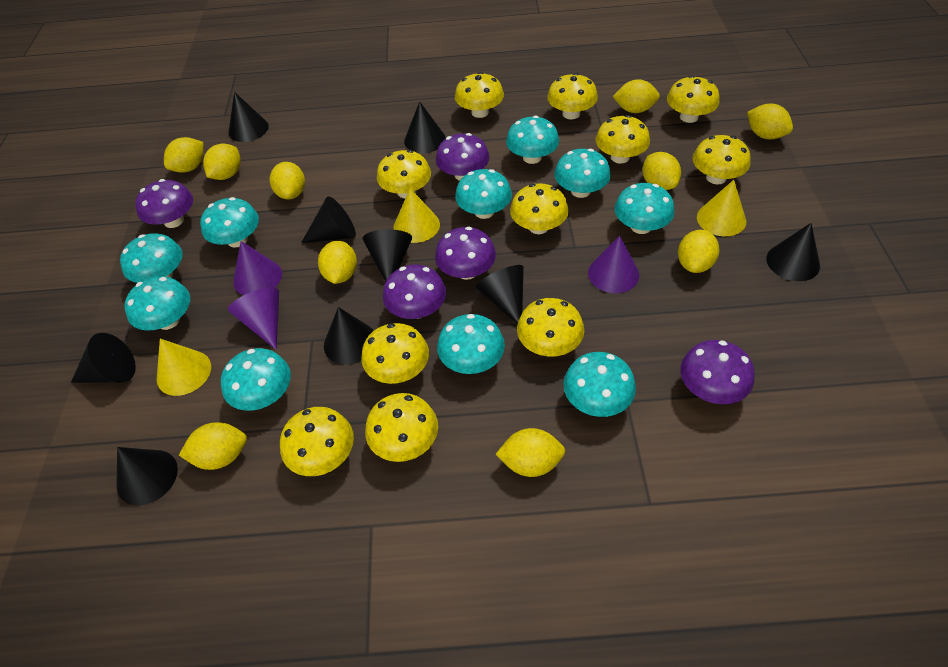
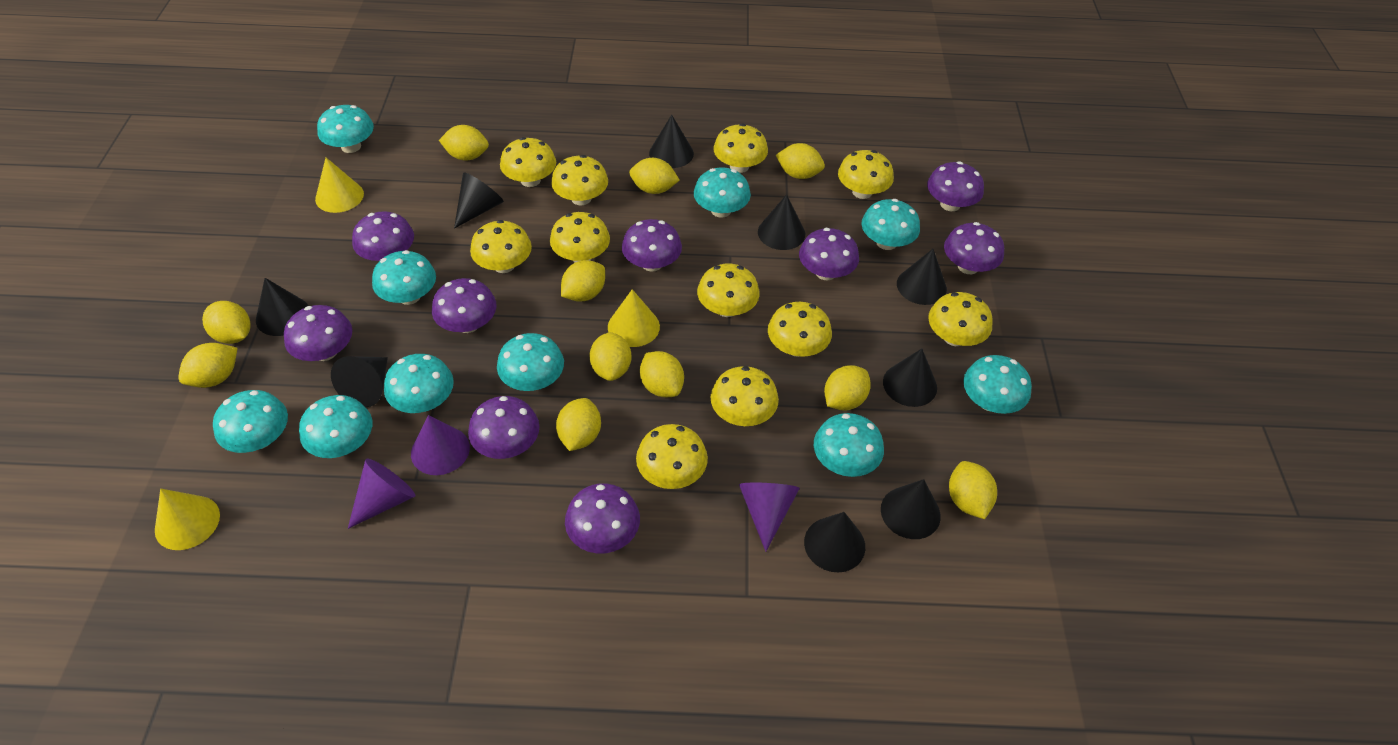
purple mushroom: 5 -> 9
yellow lemon: 10 -> 11

